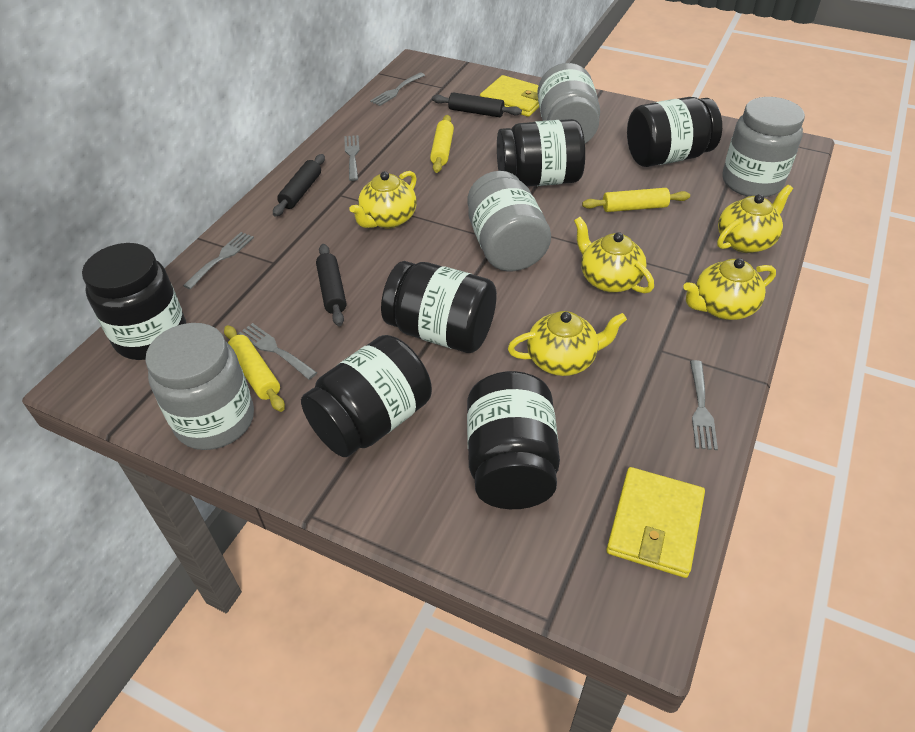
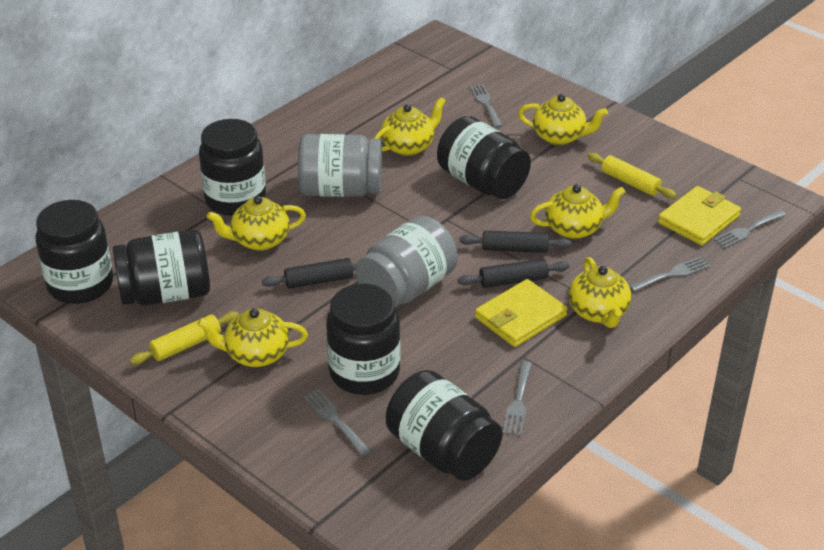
grey jar: 4 -> 2
yellow rolling pin: 3 -> 2
yellow teapot: 5 -> 6

